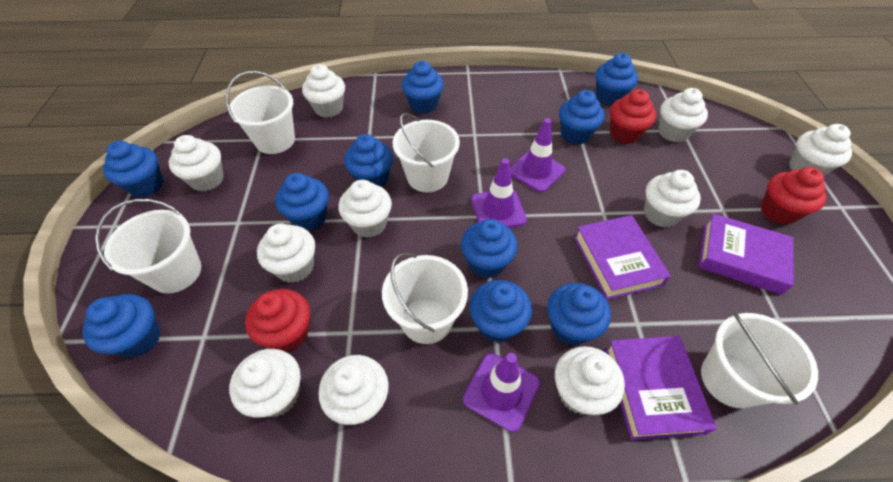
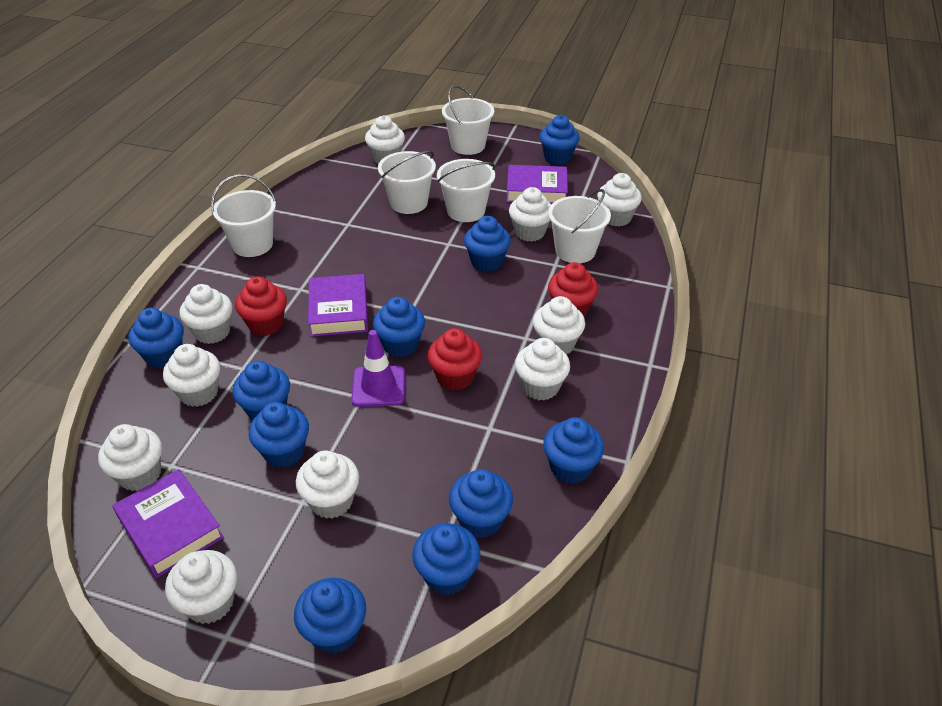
purple traffic cone: 3 -> 1

